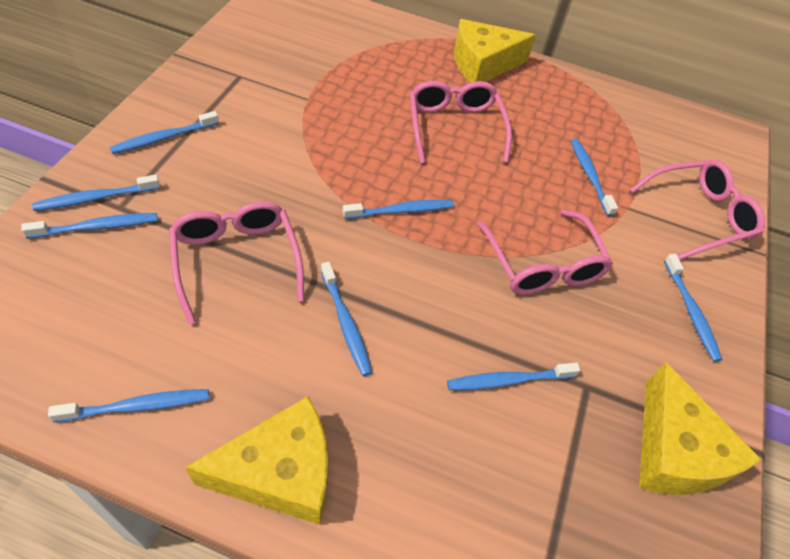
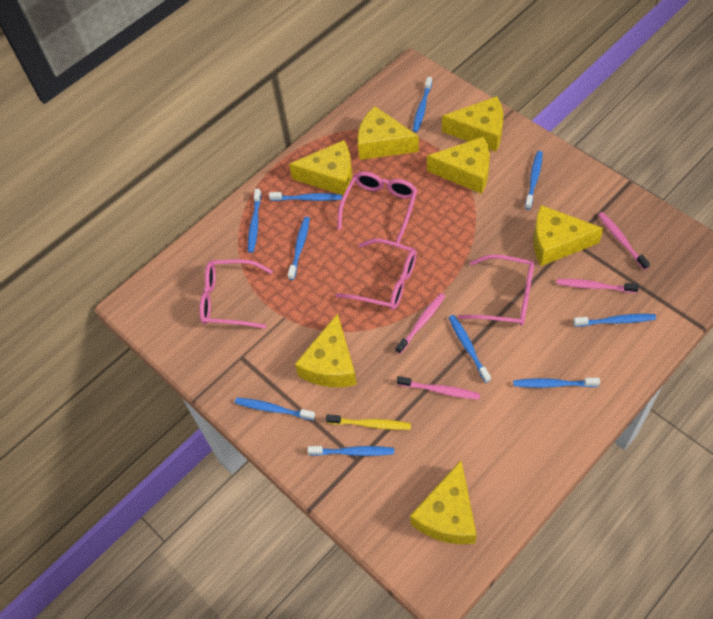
blue toothbrush: 9 -> 10
pink toothbrush: 0 -> 4
yellow cheese: 3 -> 7
yellow toothbrush: 0 -> 1

